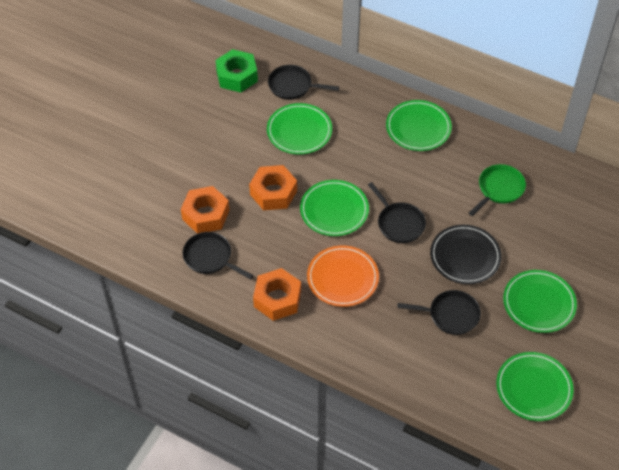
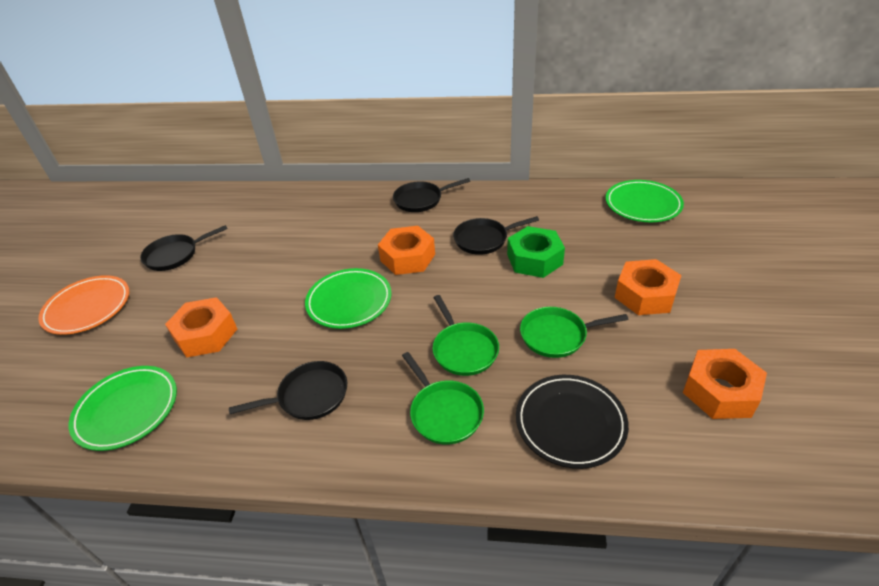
green pan: 1 -> 3
green plate: 5 -> 3
orange nut: 3 -> 4

